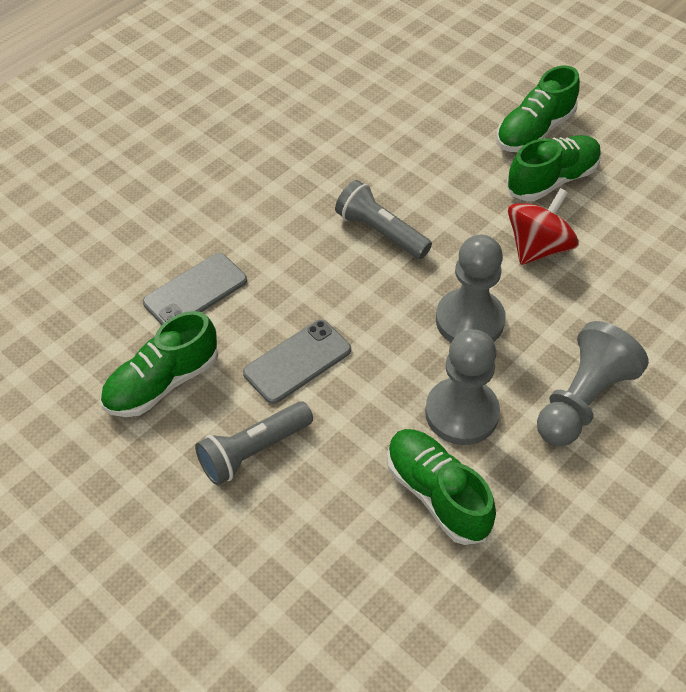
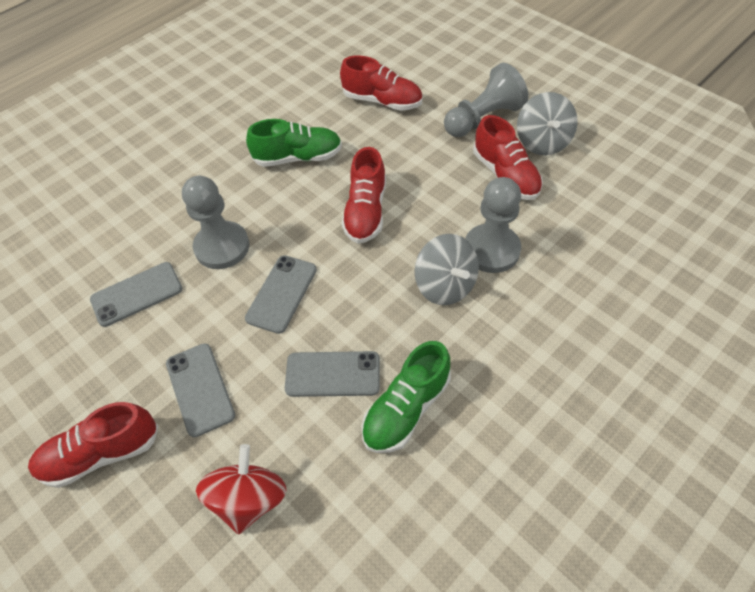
green shoe: 4 -> 2
grey flashlight: 2 -> 0
grey phone: 2 -> 4
grey spinning top: 0 -> 2
red shoe: 0 -> 4

